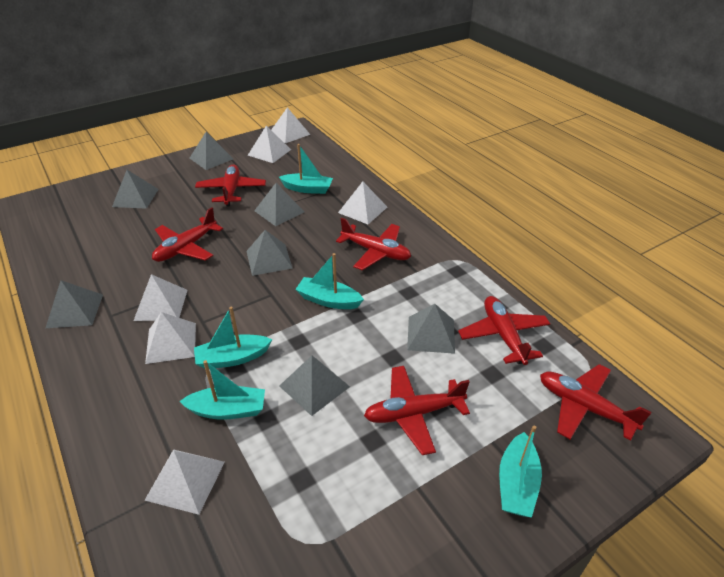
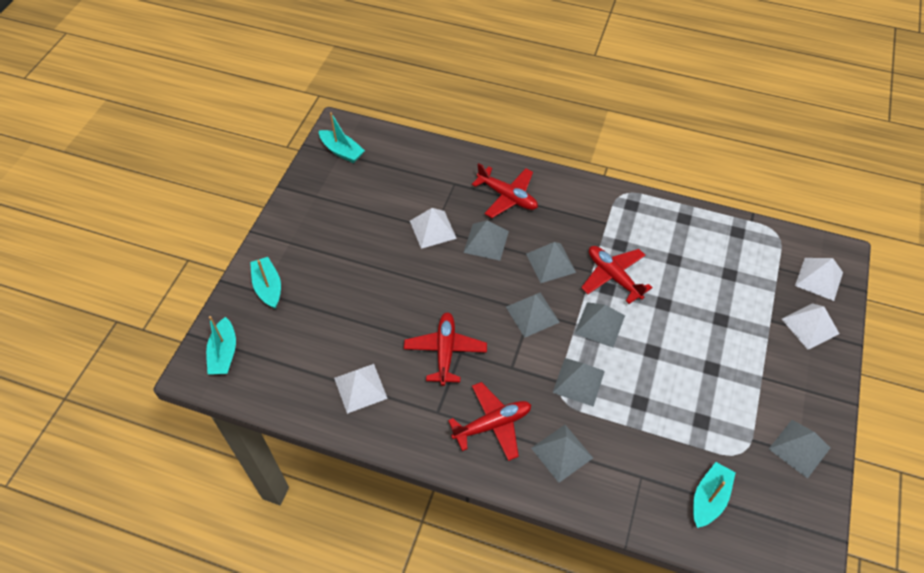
red plane: 6 -> 4
turquoise boat: 5 -> 4
white pyramid: 6 -> 4

